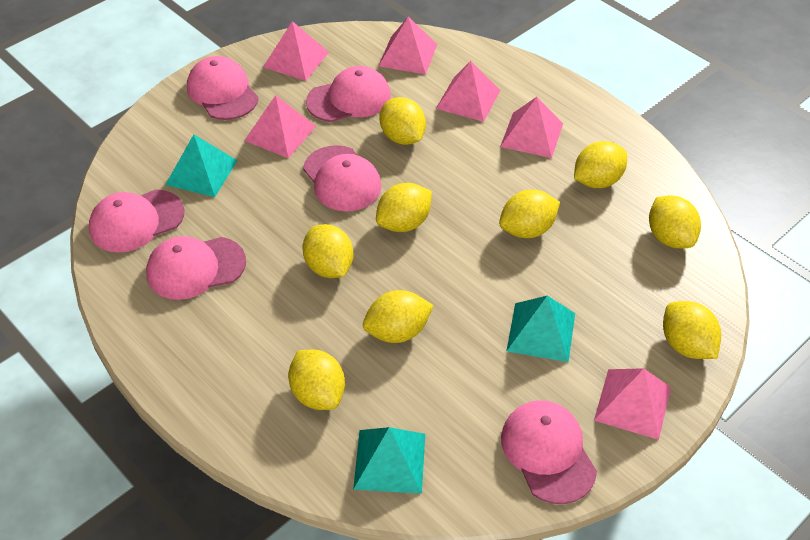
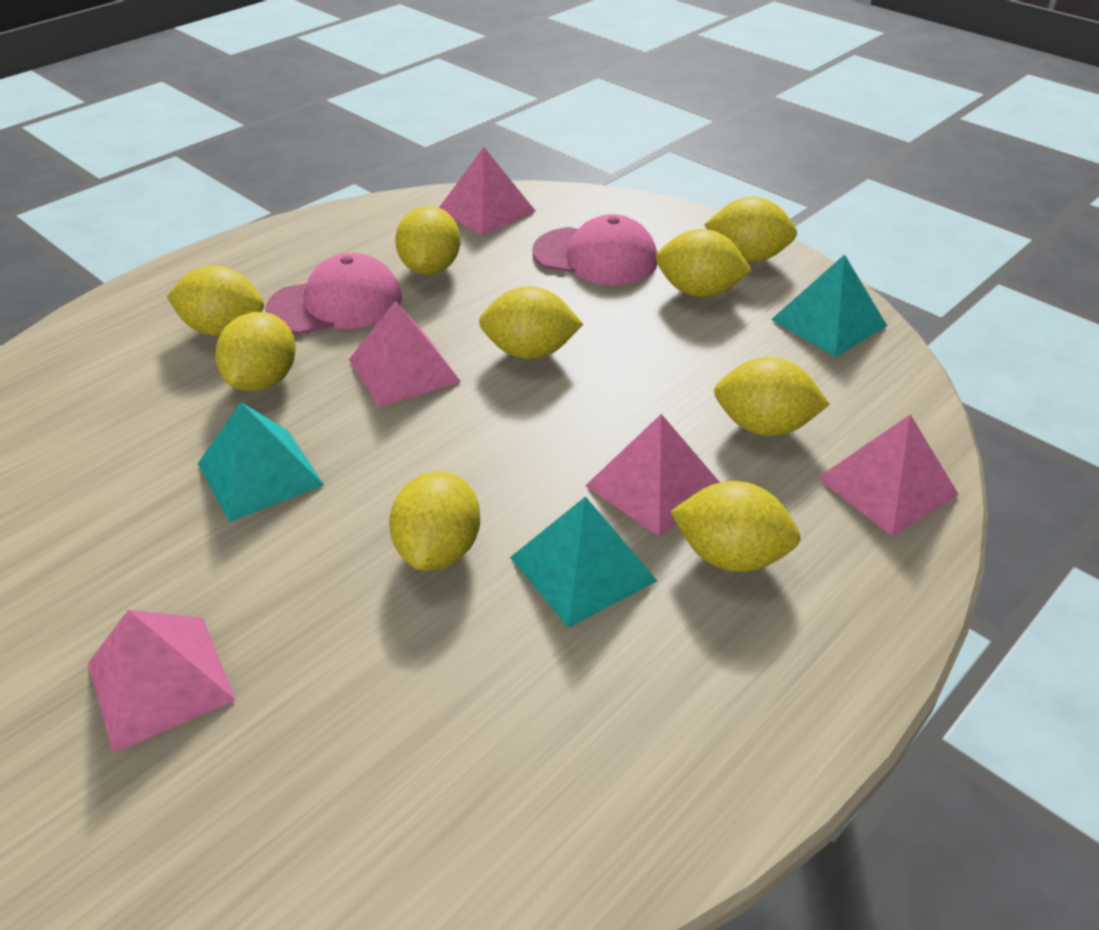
pink cap: 6 -> 2
pink pyramid: 6 -> 5

